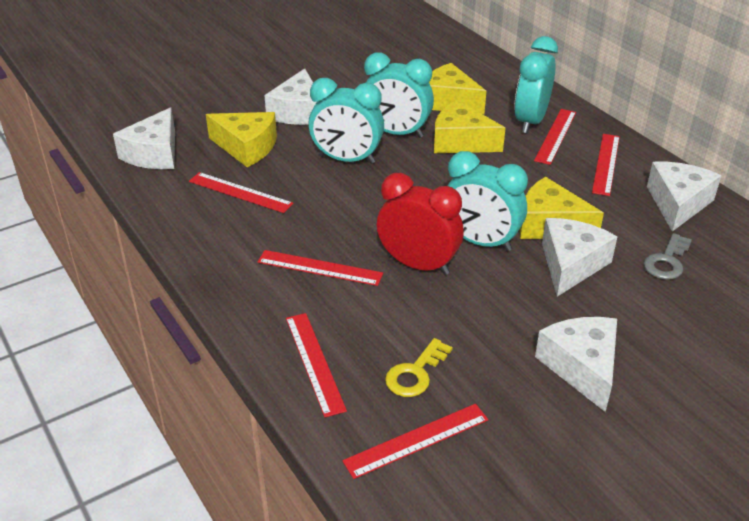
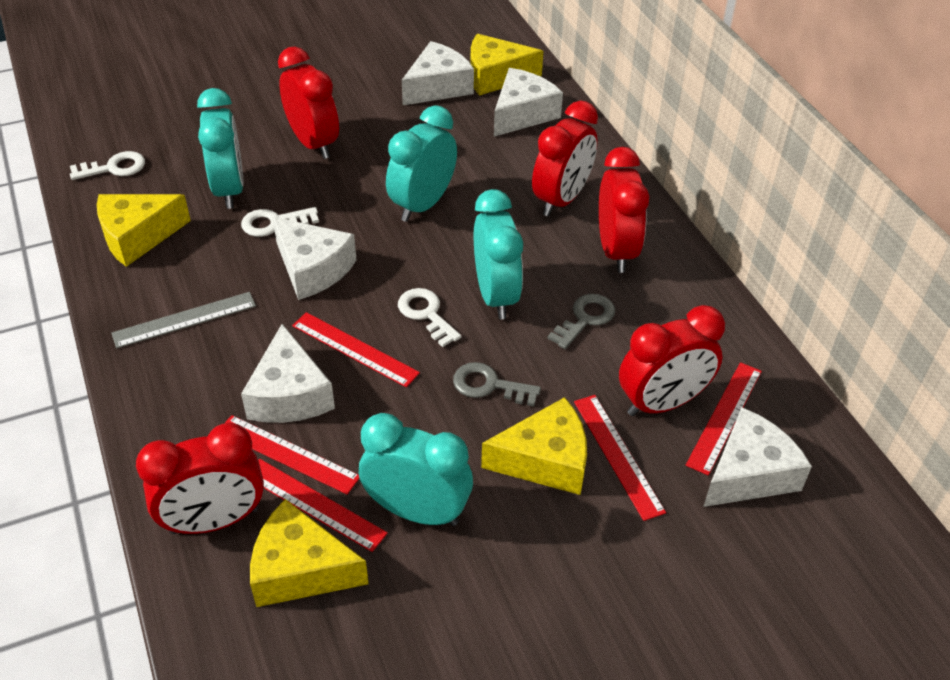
grey key: 1 -> 2
grey ruler: 0 -> 1
red clock: 1 -> 5
red ruler: 6 -> 5
white key: 0 -> 3
yellow key: 1 -> 0

